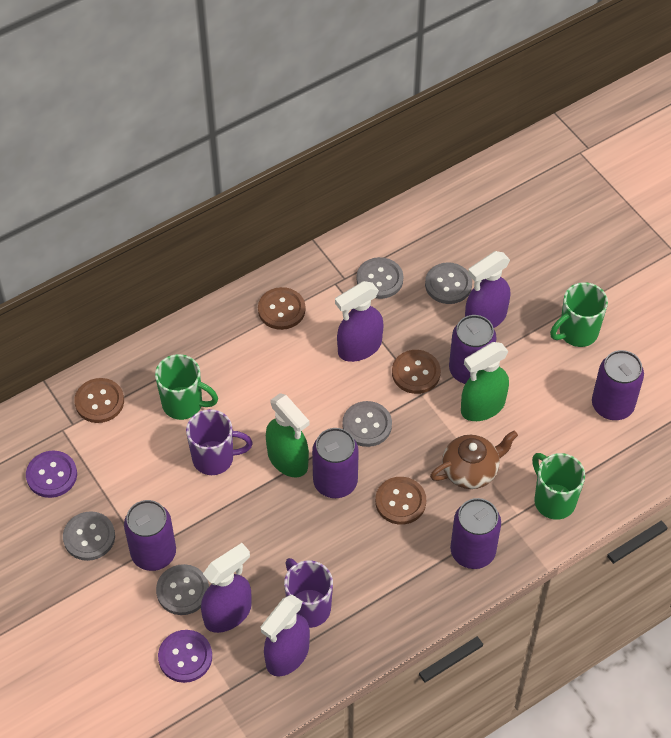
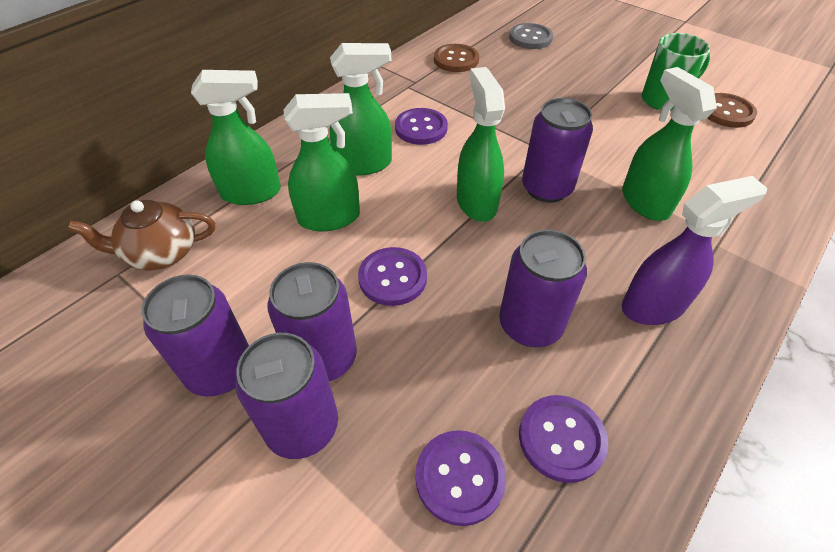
brown button: 4 -> 2
green mug: 3 -> 1
green spray bottle: 2 -> 5
grey button: 5 -> 1
purple button: 2 -> 4
purple mug: 2 -> 0
purple spray bottle: 4 -> 1

